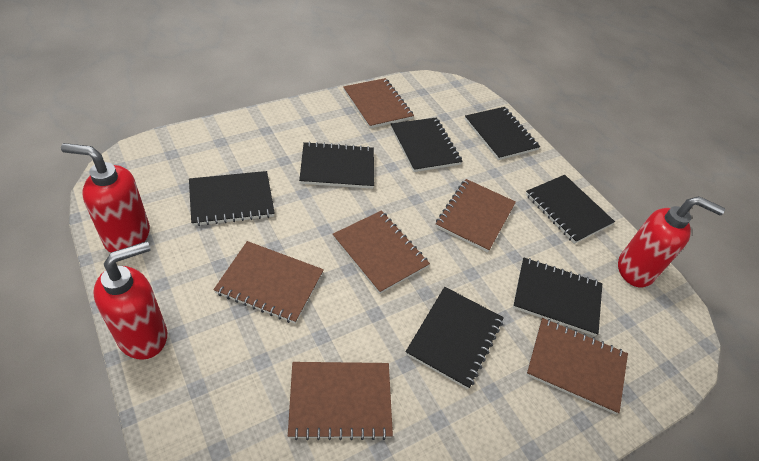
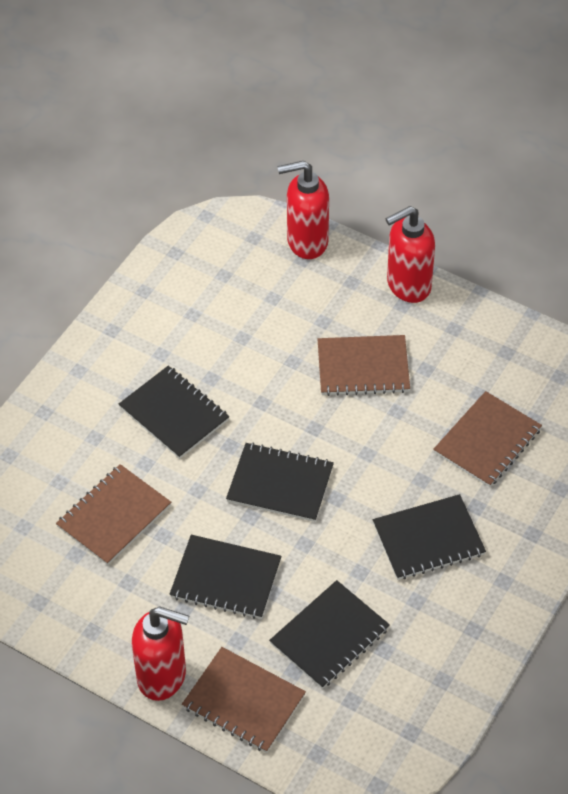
black notebook: 7 -> 5
brown notebook: 6 -> 4

